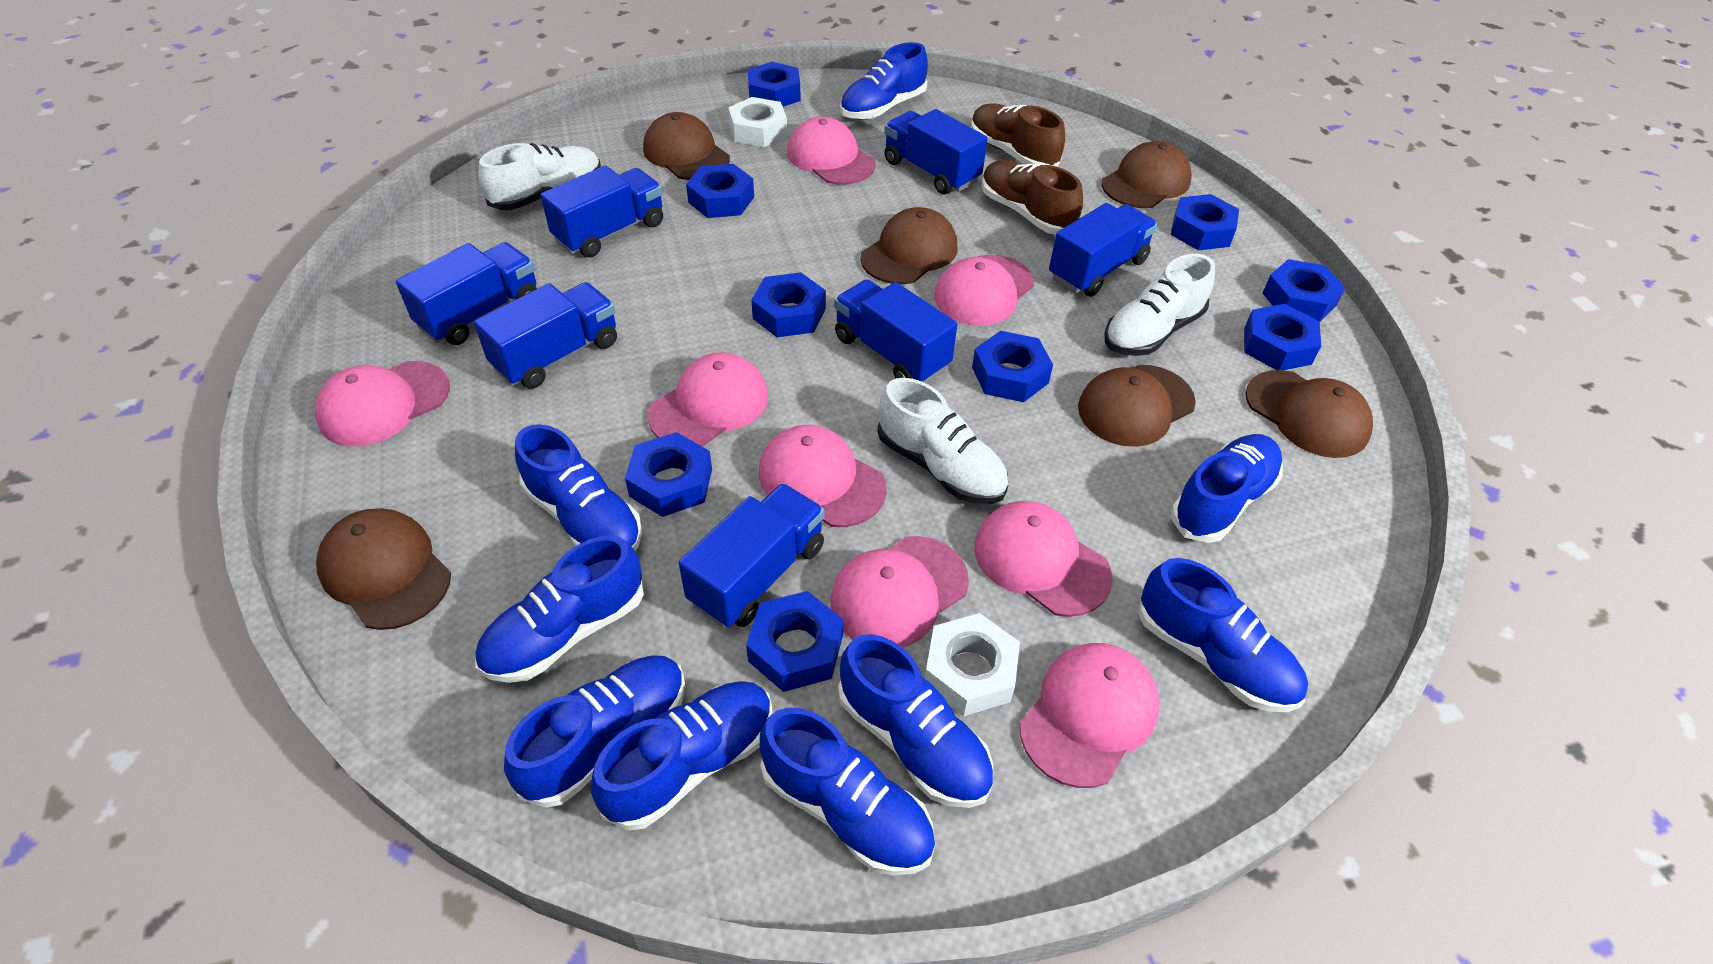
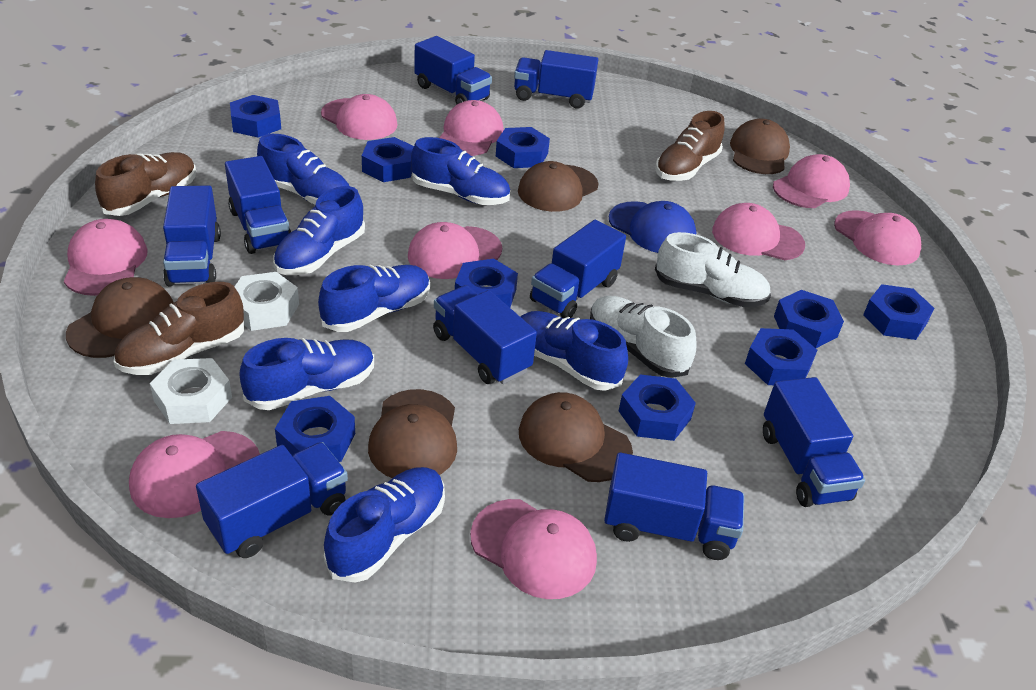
blue cap: 0 -> 1
blue shoe: 9 -> 7
blue truck: 7 -> 9
brown cap: 6 -> 5
brown shoe: 2 -> 3
pink cap: 8 -> 9
white shoe: 3 -> 2

